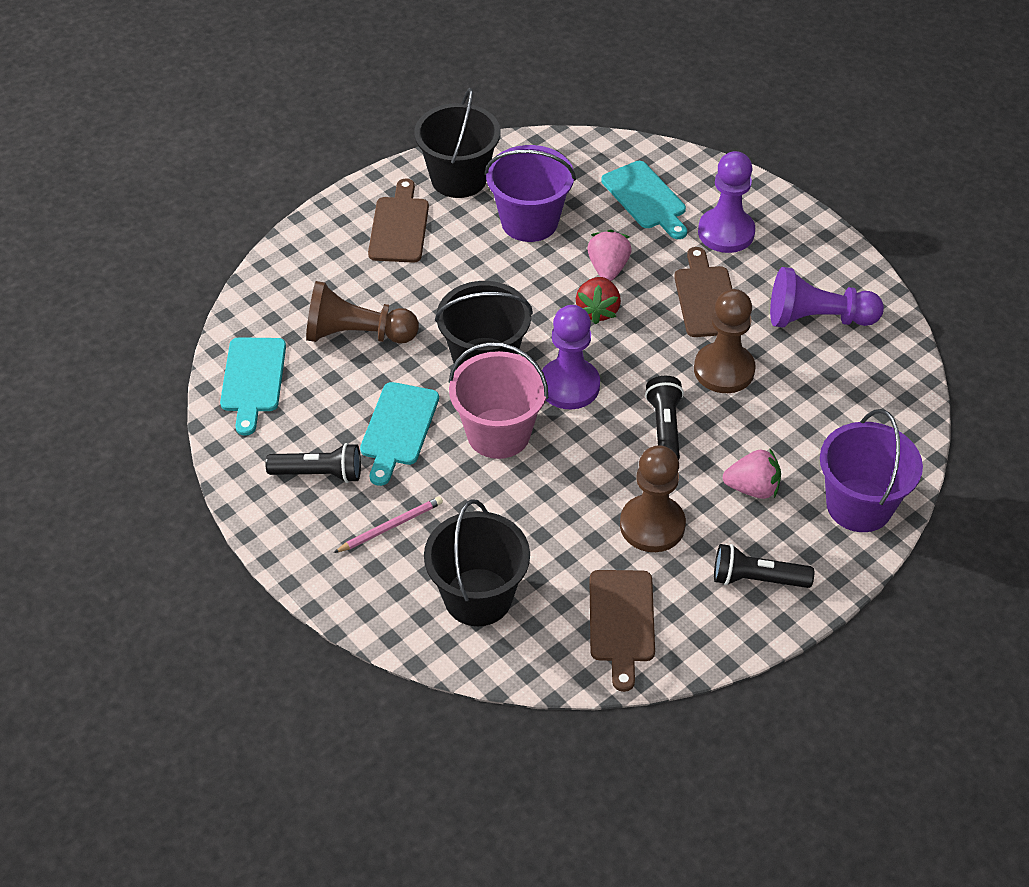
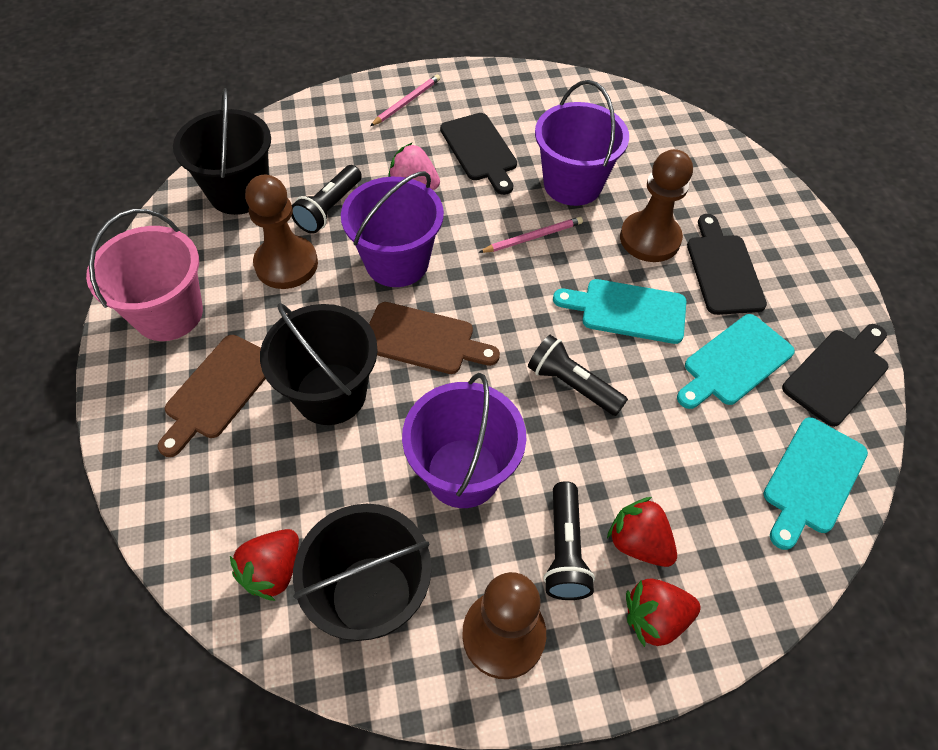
black cutting board: 0 -> 3
brown cutting board: 3 -> 2
pink pencil: 1 -> 2
pink strawberry: 2 -> 1
purple bucket: 2 -> 3
purple pawn: 3 -> 0
red strawberry: 1 -> 3

